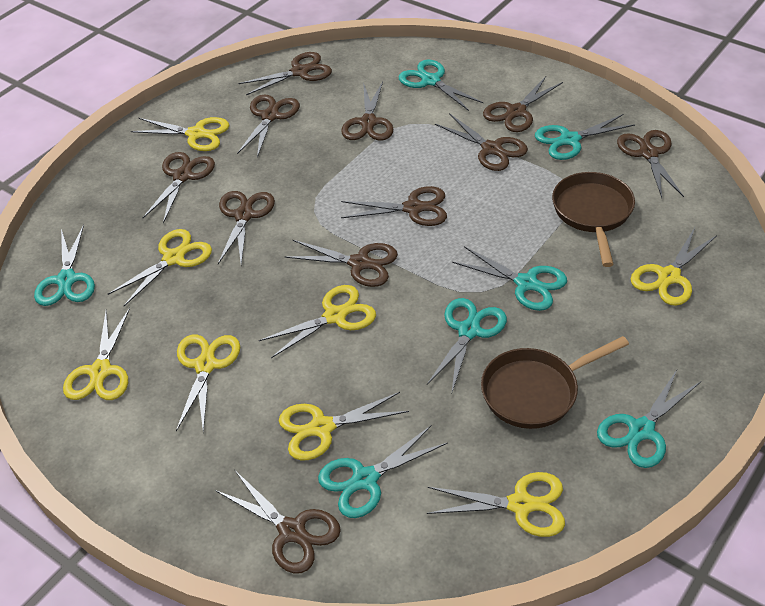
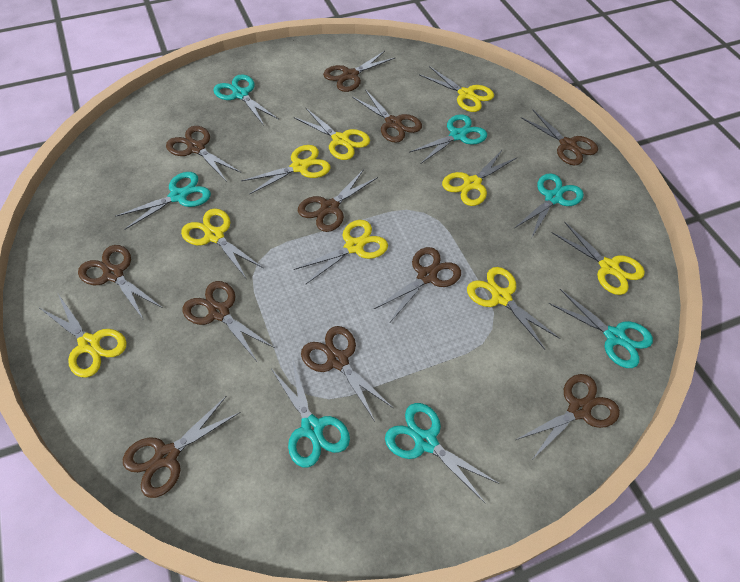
brown pan: 2 -> 0
yellow scissors: 8 -> 9

